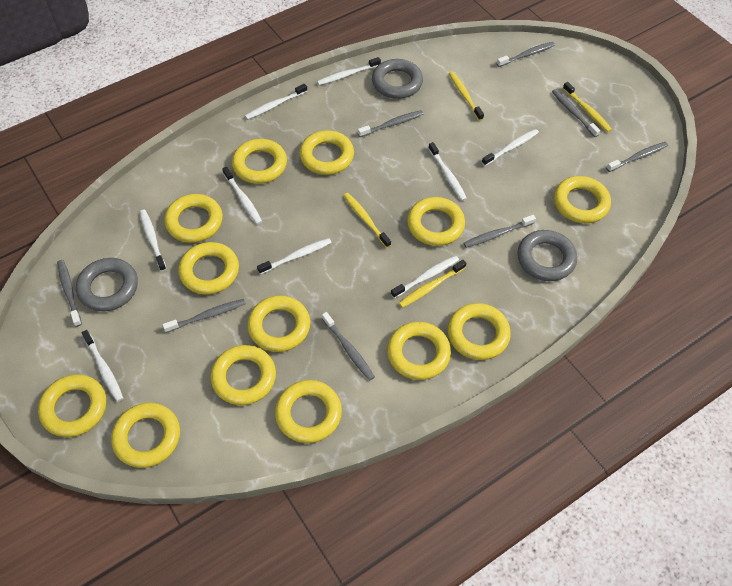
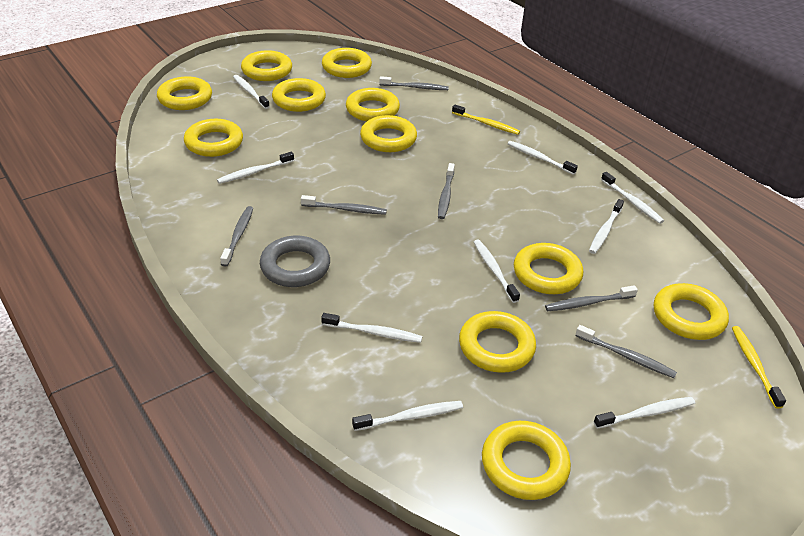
grey ring: 3 -> 1
grey toothbrush: 8 -> 6
yellow ring: 13 -> 11
yellow toothbrush: 4 -> 2

